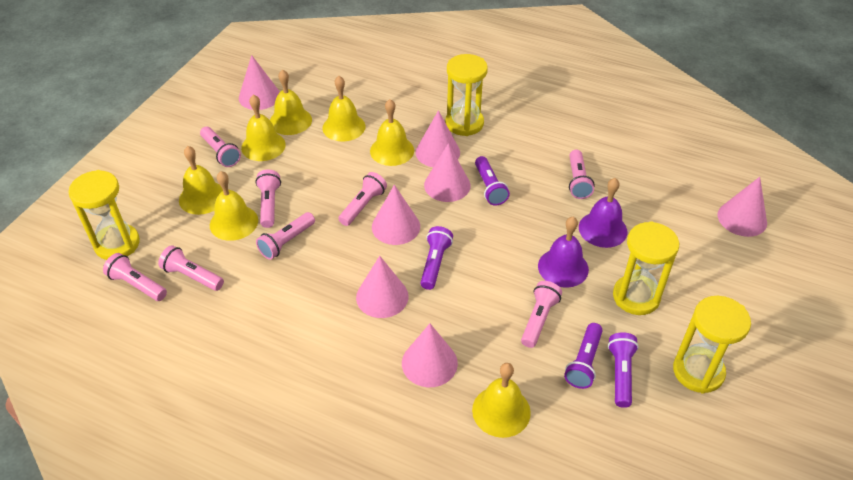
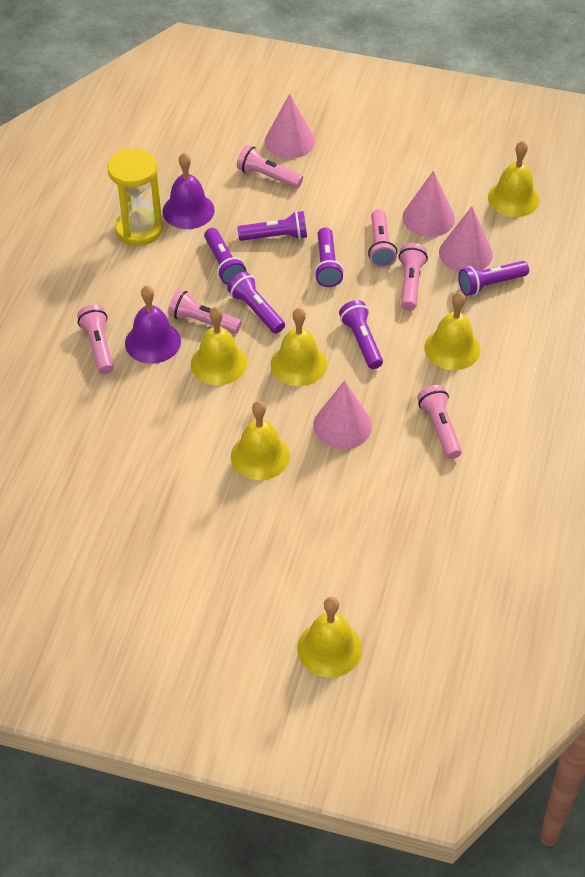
pink cone: 7 -> 4
pink flashlight: 8 -> 6
purple flashlight: 4 -> 6
yellow bell: 7 -> 6
yellow hourglass: 4 -> 1

